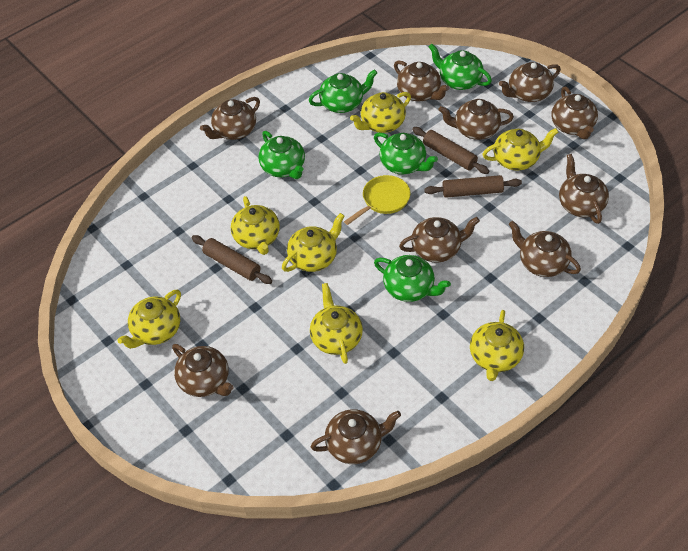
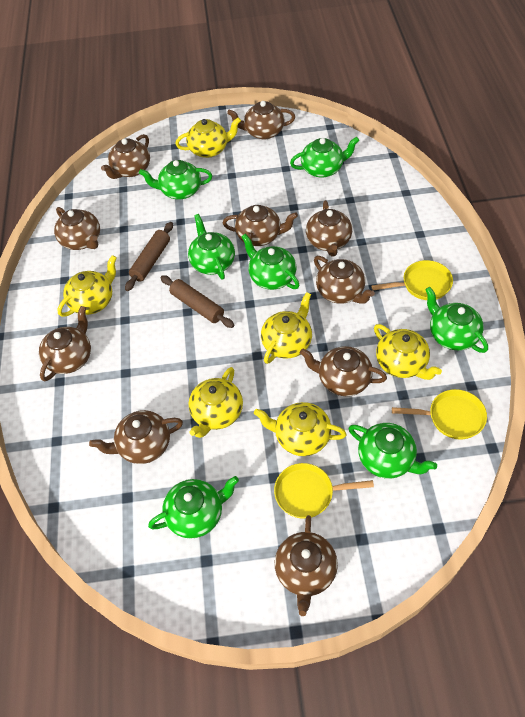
brown rolling pin: 3 -> 2
green teapot: 5 -> 7
yellow pan: 1 -> 3
yellow teapot: 7 -> 6

